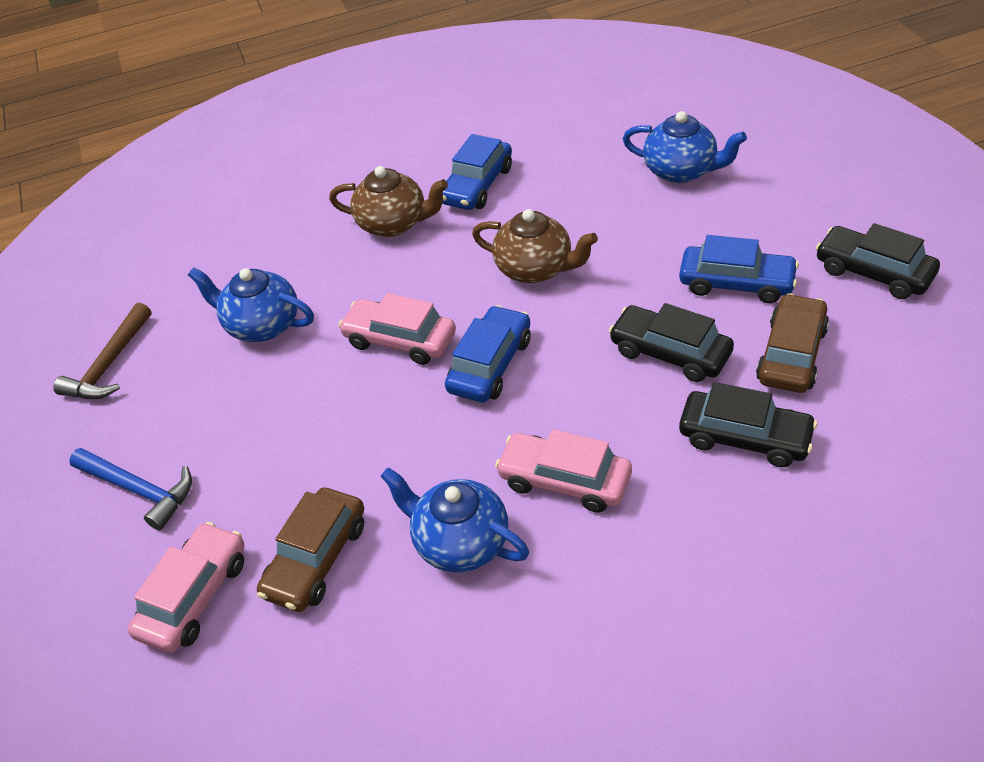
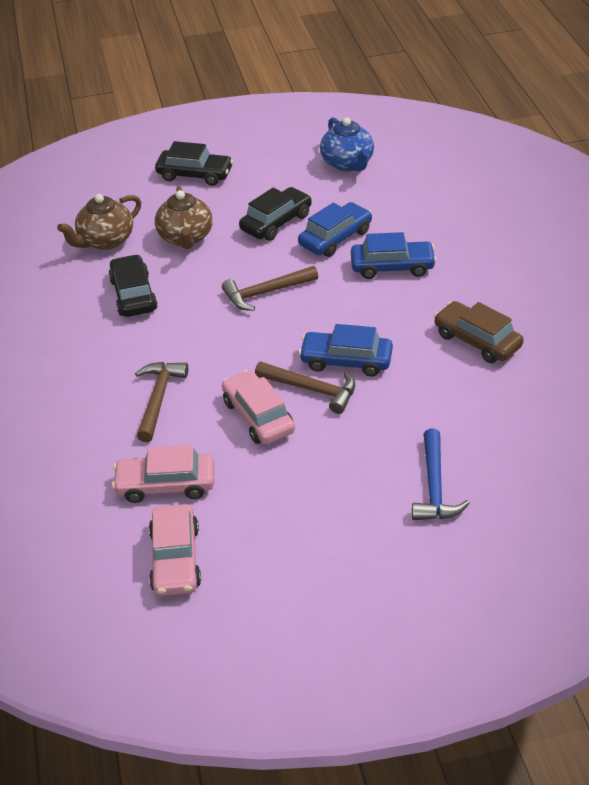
blue teapot: 3 -> 1
brown car: 2 -> 1
brown hammer: 1 -> 3

